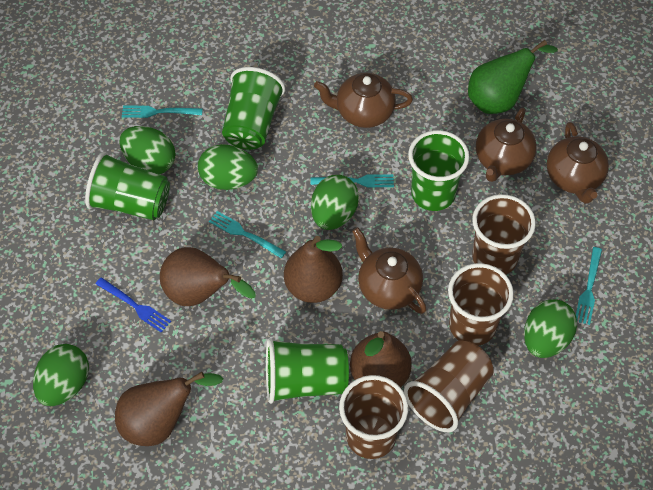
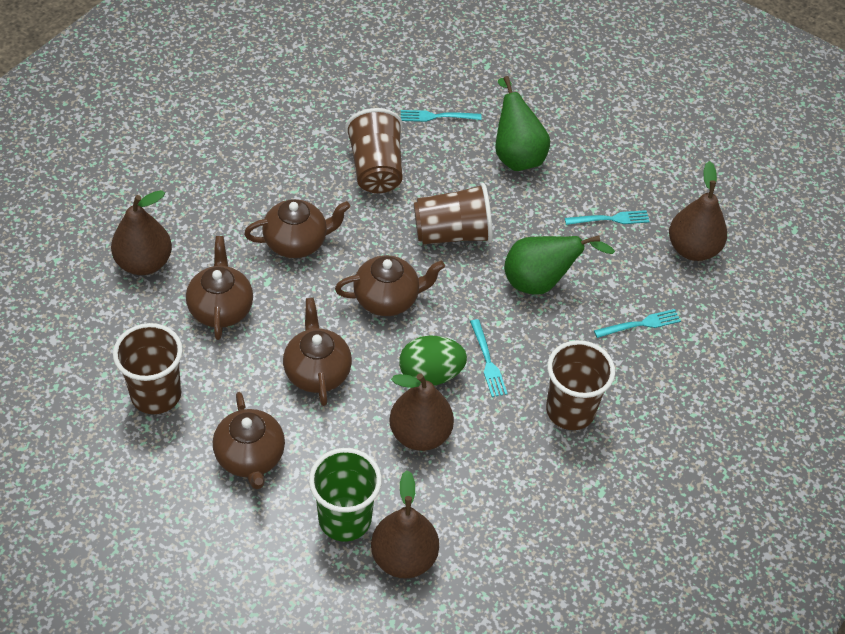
blue fork: 1 -> 0
brown teapot: 4 -> 5
green cup: 4 -> 1
green egg: 5 -> 1
green pear: 1 -> 2

